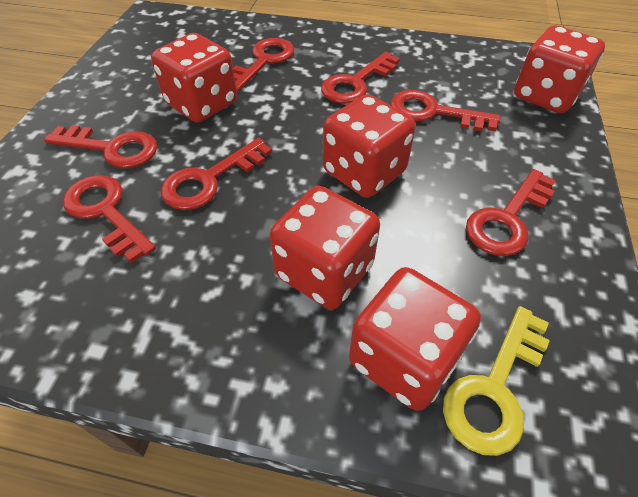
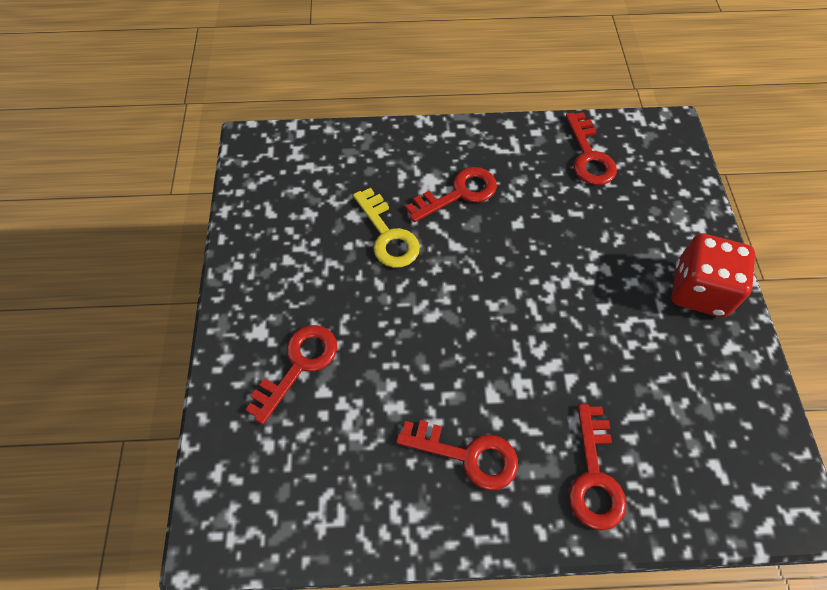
red dice: 5 -> 1
red key: 7 -> 5

